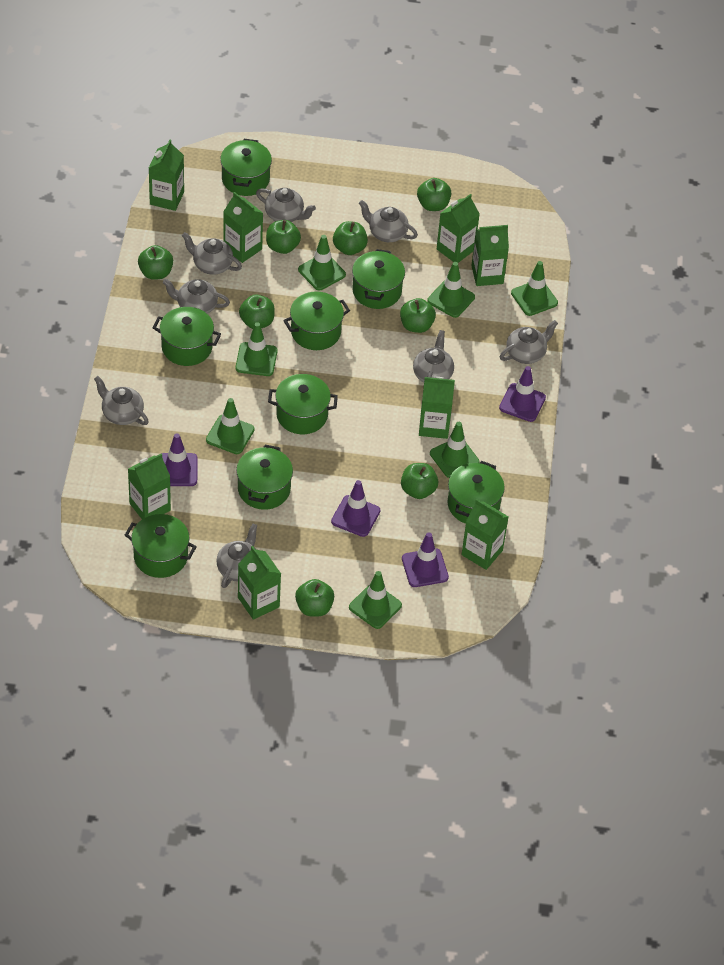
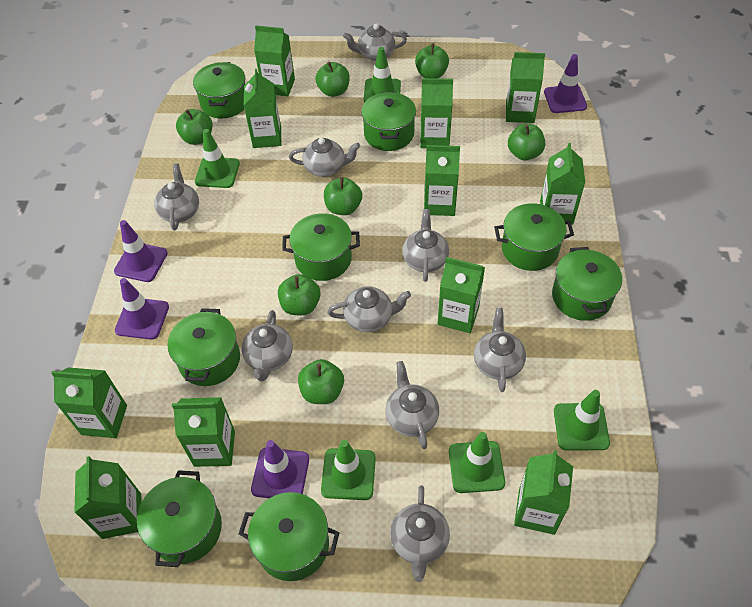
green apple: 8 -> 7
green carton: 8 -> 11
green traffic cone: 7 -> 5
grey teapot: 8 -> 9

